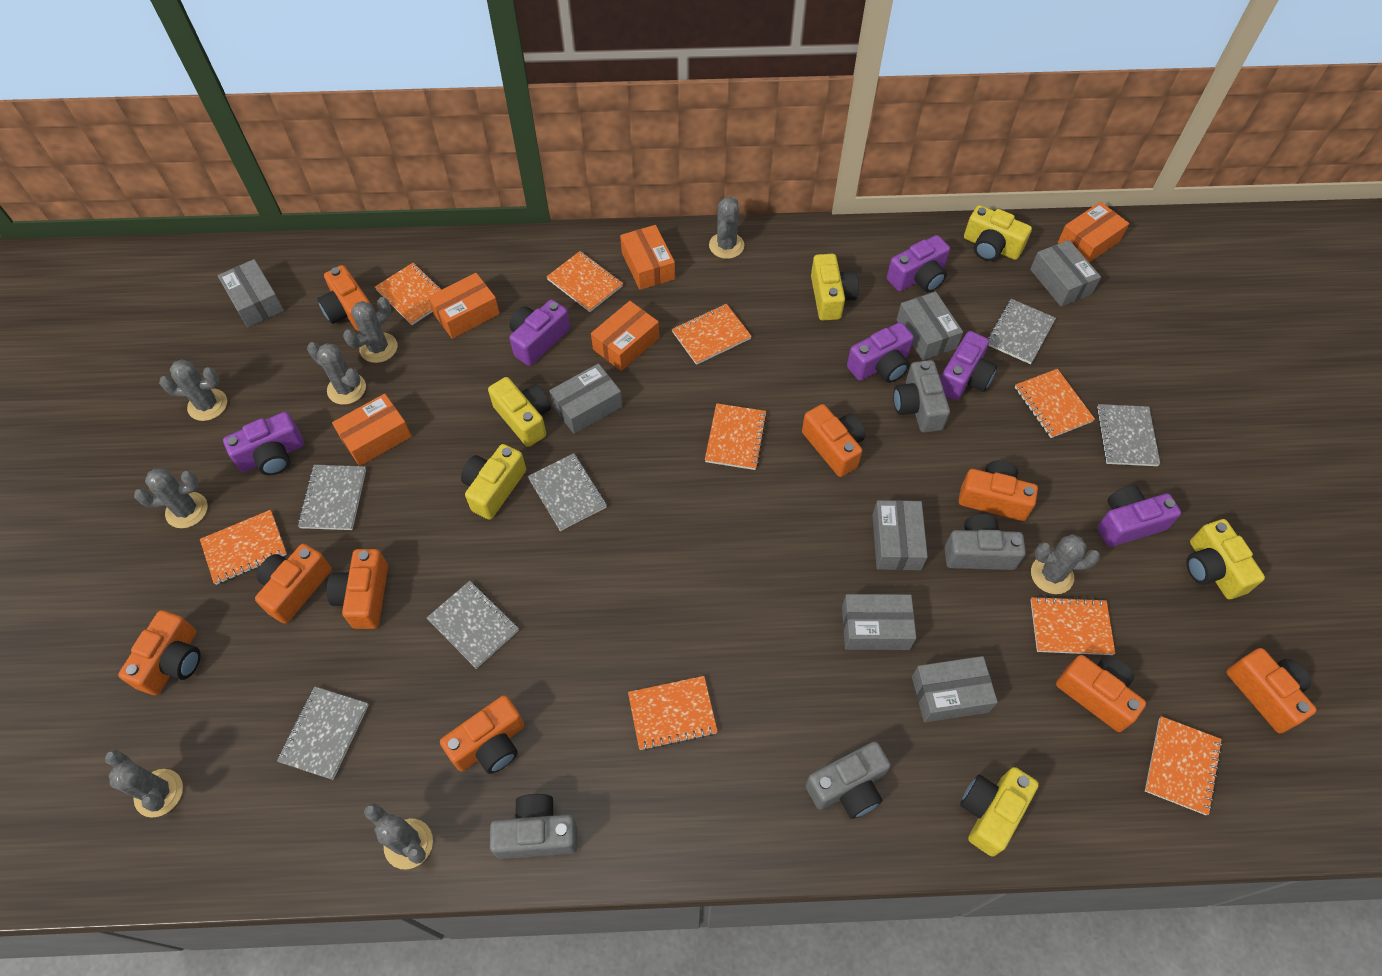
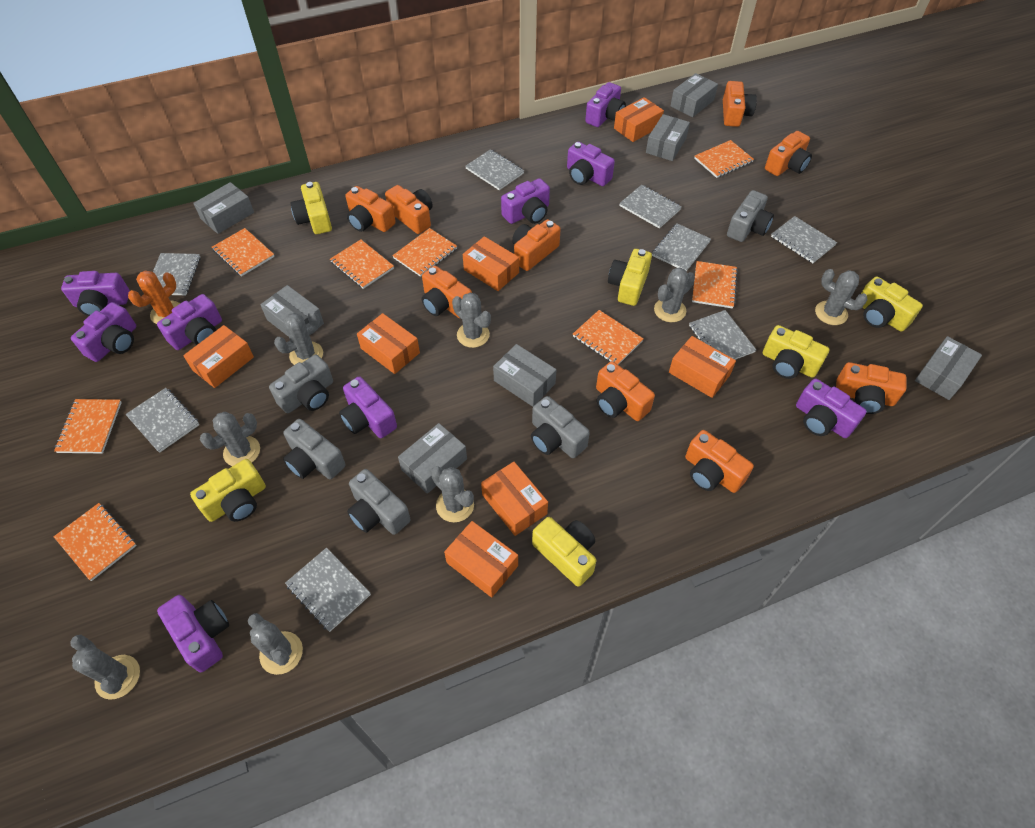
grey camera: 4 -> 5
grey notebook: 6 -> 8
orange box: 5 -> 7
orange cactus: 0 -> 1
orange notebook: 9 -> 8
purple camera: 6 -> 9

